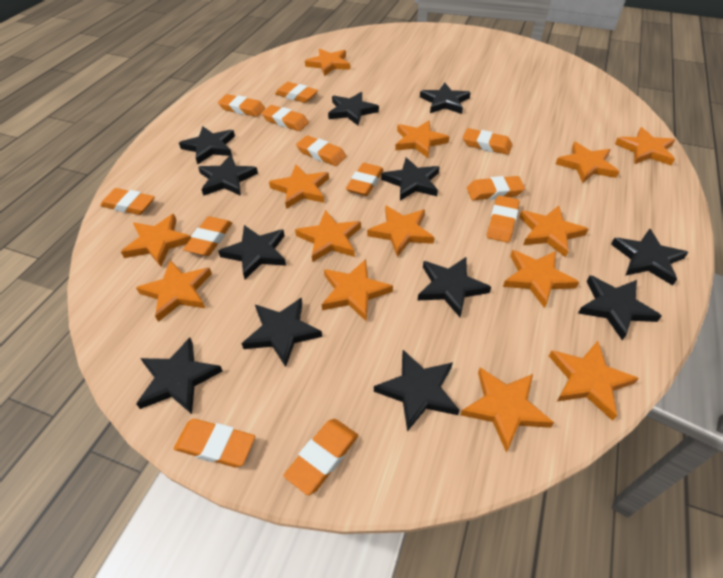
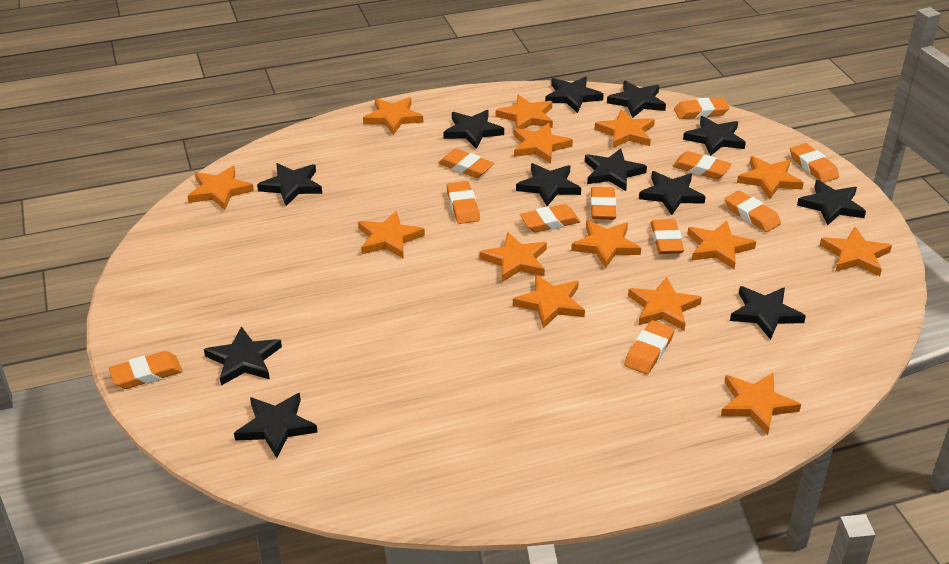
orange eraser: 12 -> 11

